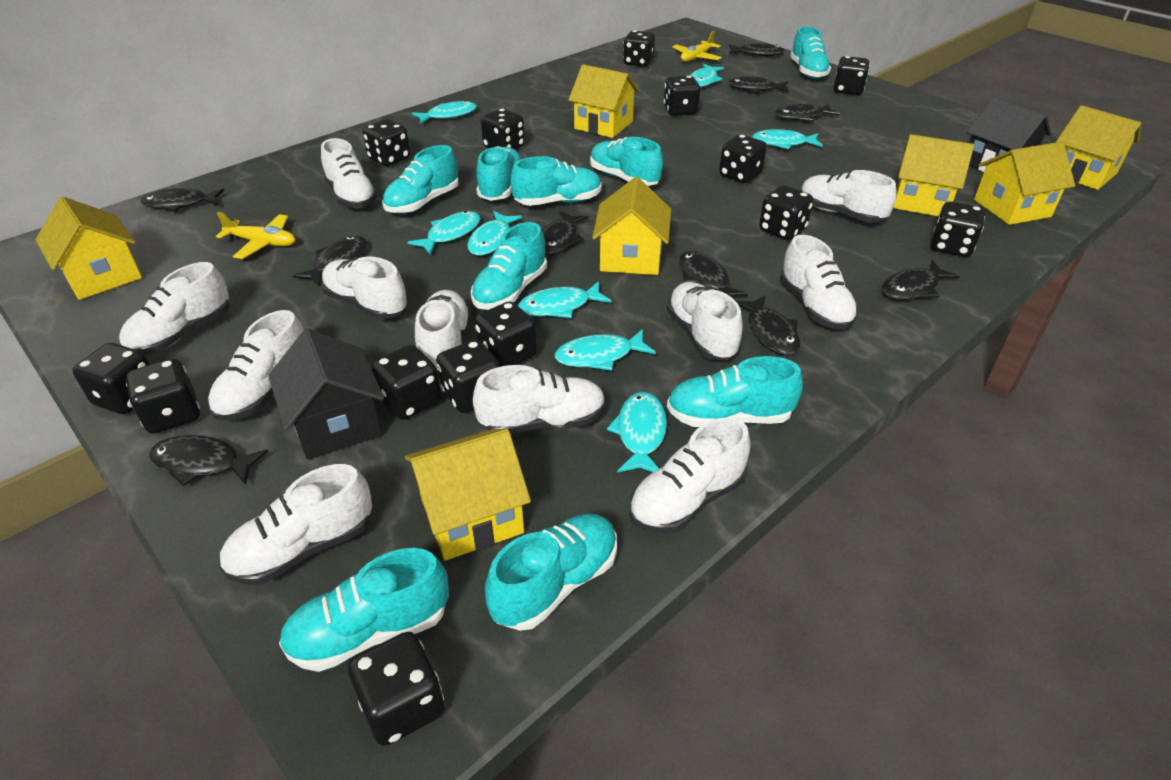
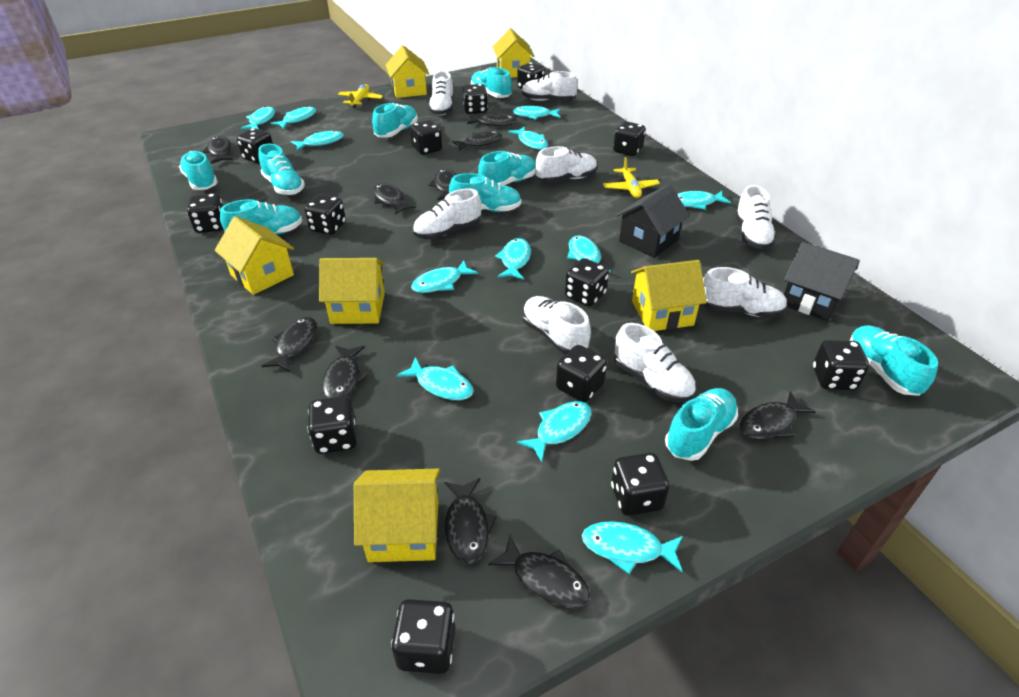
black dice: 14 -> 13
turquoise fish: 8 -> 12
white shoe: 11 -> 8
yellow house: 7 -> 6

